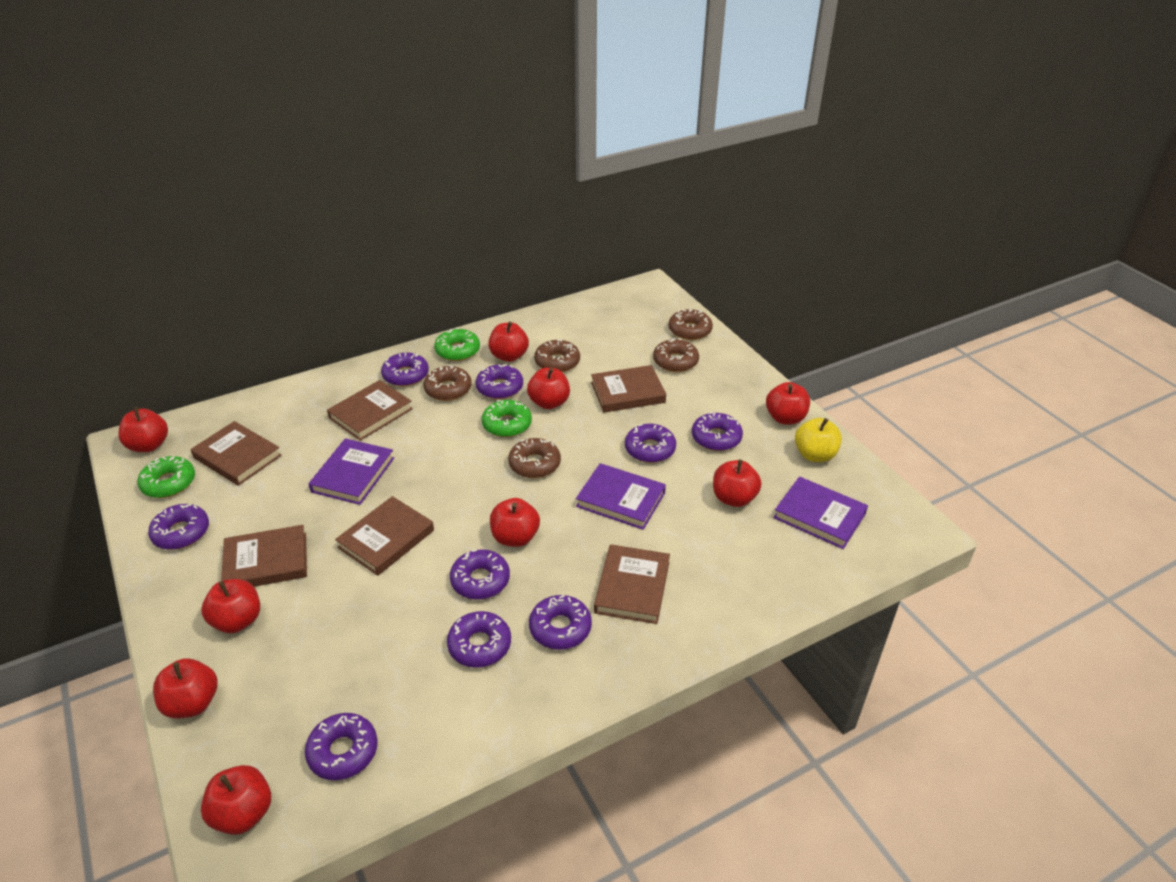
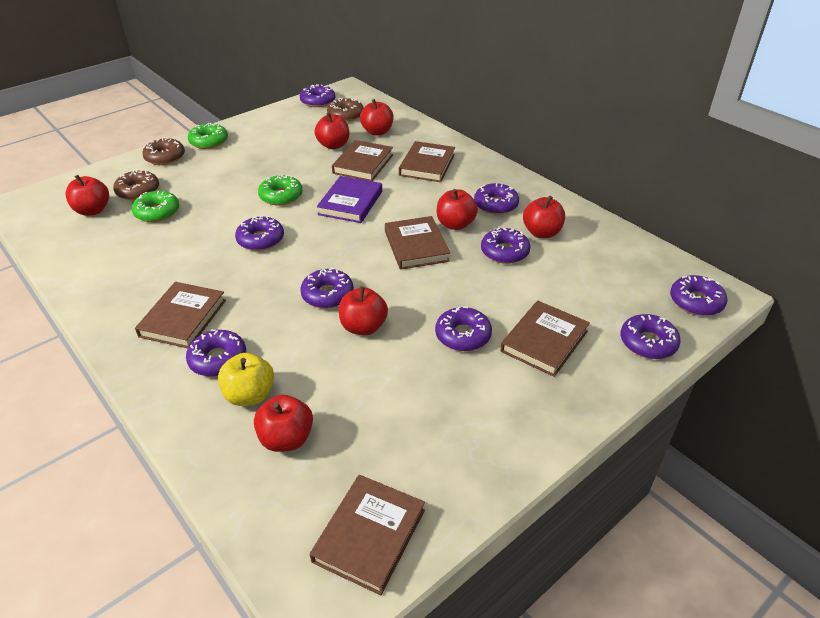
brown donut: 5 -> 3
purple book: 3 -> 1
red apple: 9 -> 7

